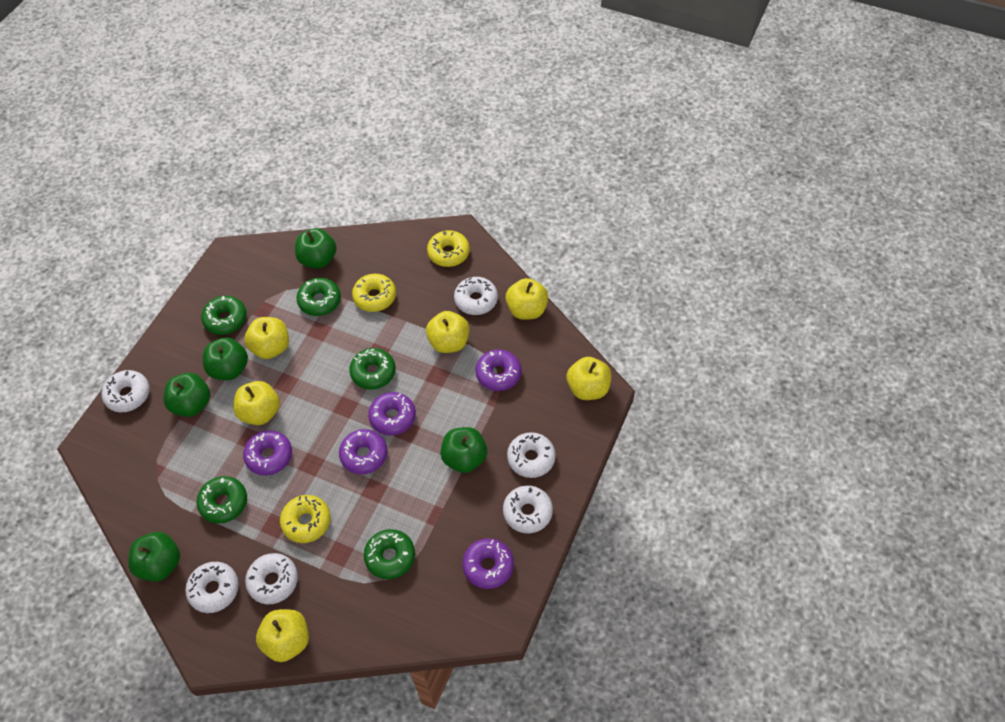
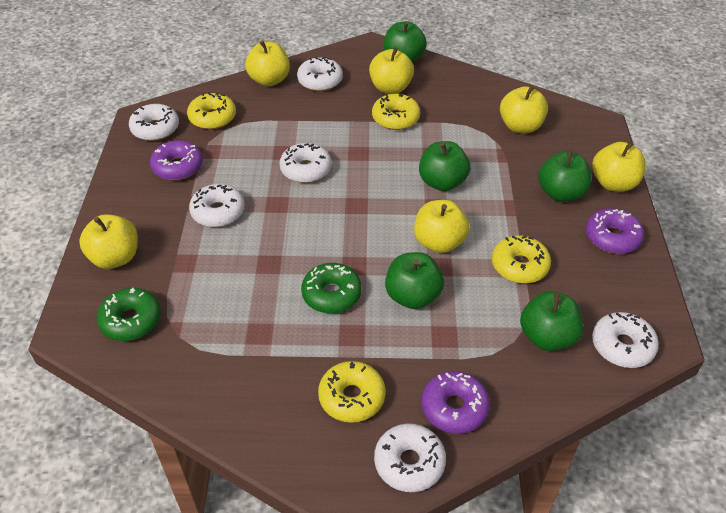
green donut: 5 -> 2
purple donut: 5 -> 3
yellow donut: 3 -> 4

